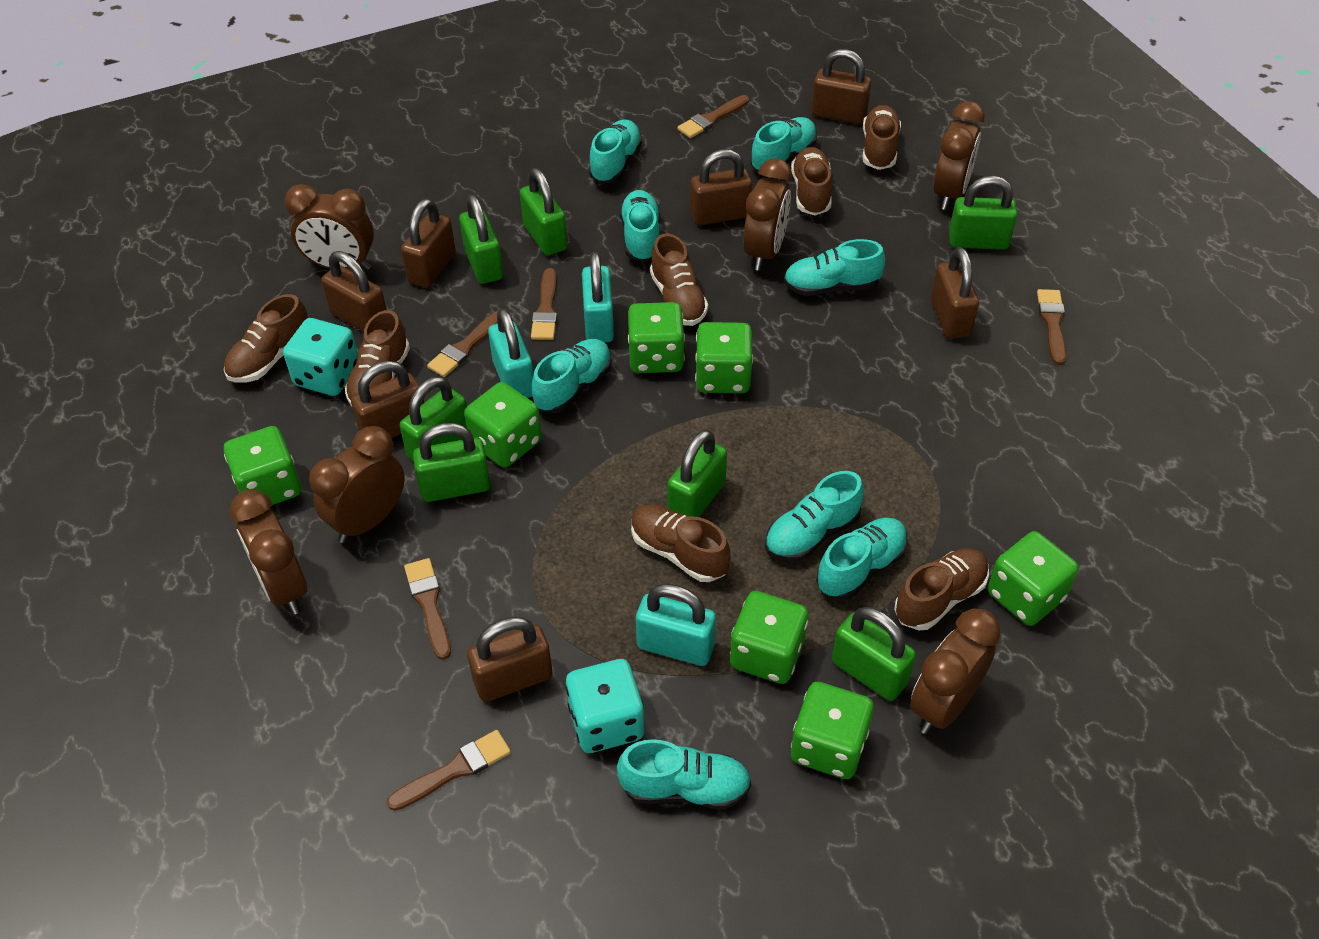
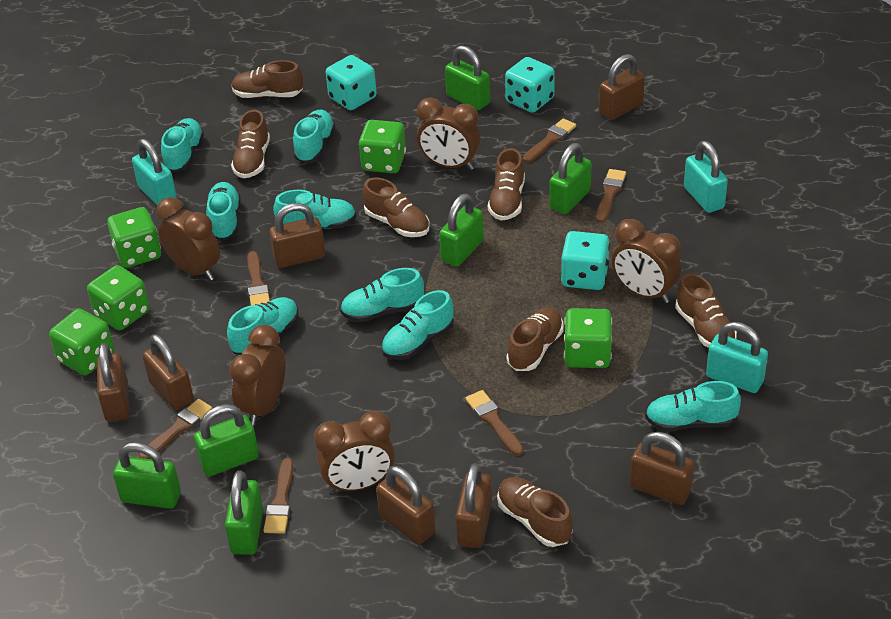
brown clock: 6 -> 5
green dice: 7 -> 5
green padlock: 7 -> 6
turquoise dice: 2 -> 3

